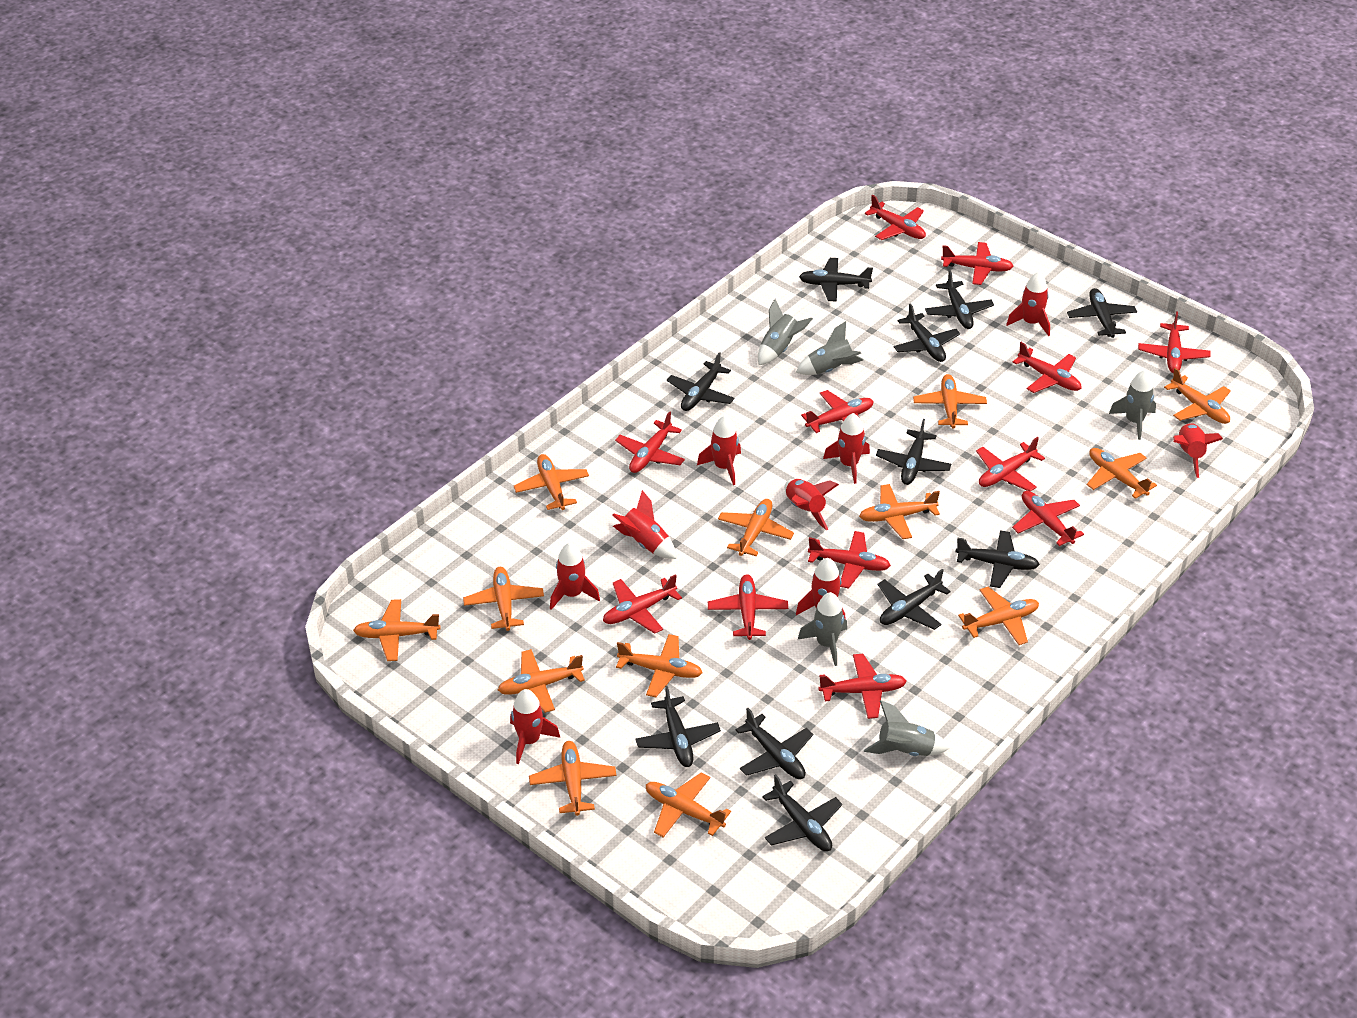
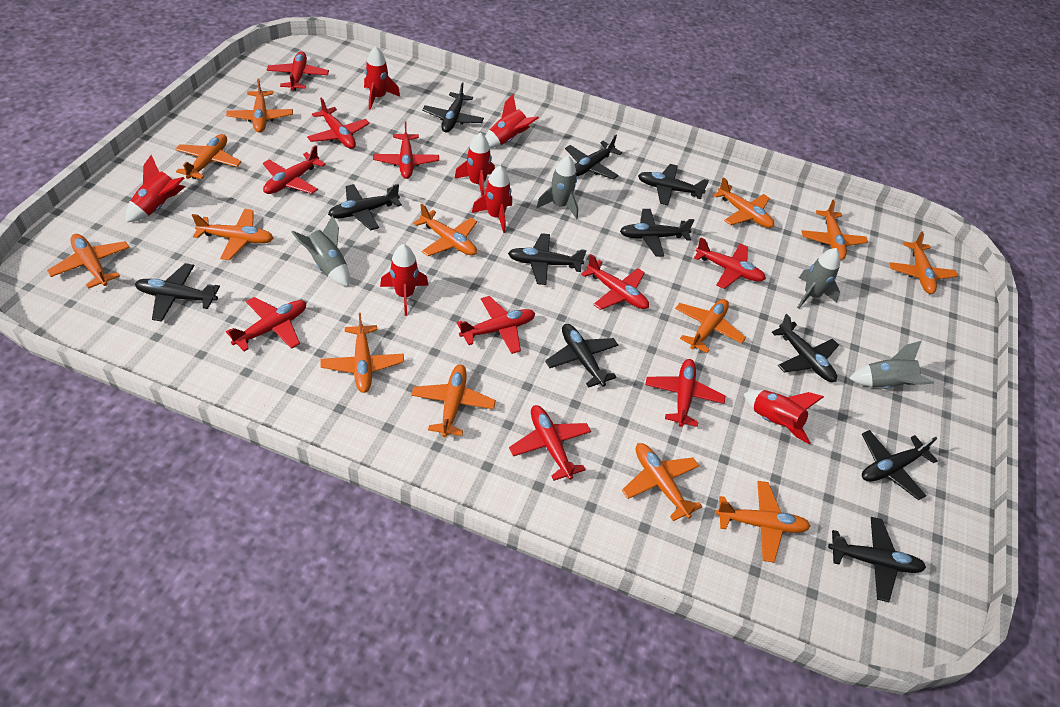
grey rocket: 5 -> 4
red plane: 12 -> 10
red rocket: 9 -> 7

